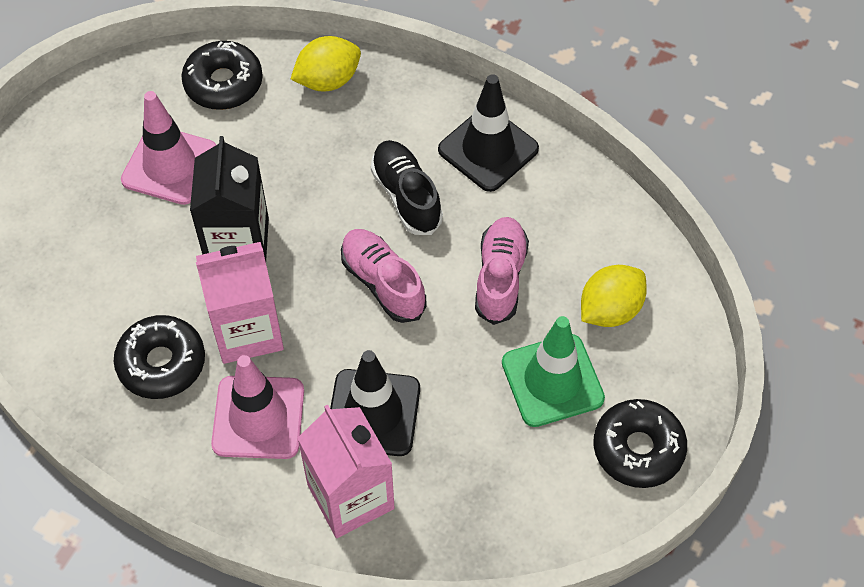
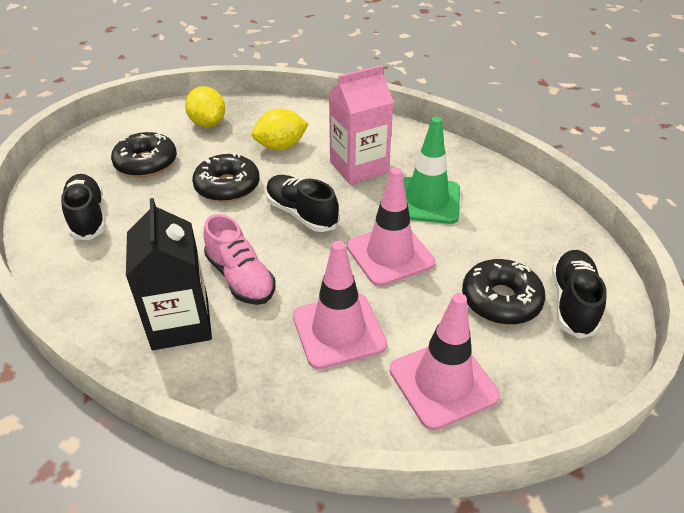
black shoe: 1 -> 3
black traffic cone: 2 -> 0
pink carton: 2 -> 1
pink shoe: 2 -> 1
pink traffic cone: 2 -> 3

